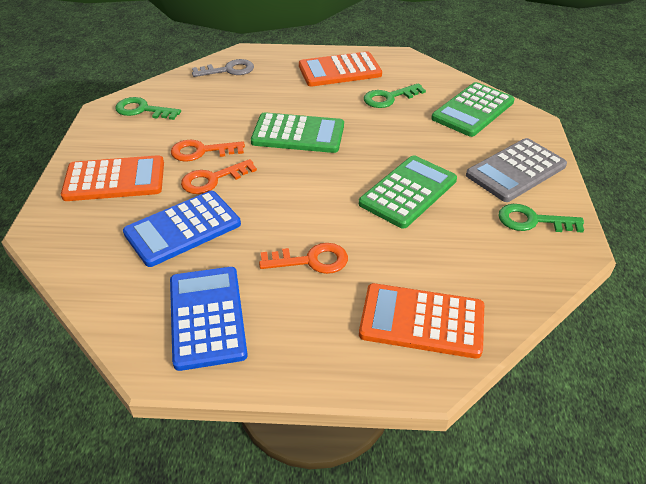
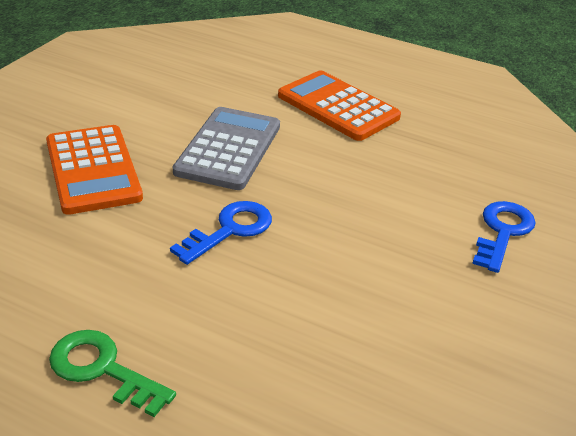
blue calculator: 2 -> 0
blue key: 0 -> 2
green calculator: 3 -> 0
green key: 3 -> 1
grey key: 1 -> 0
orange calculator: 3 -> 2
orange key: 3 -> 0

